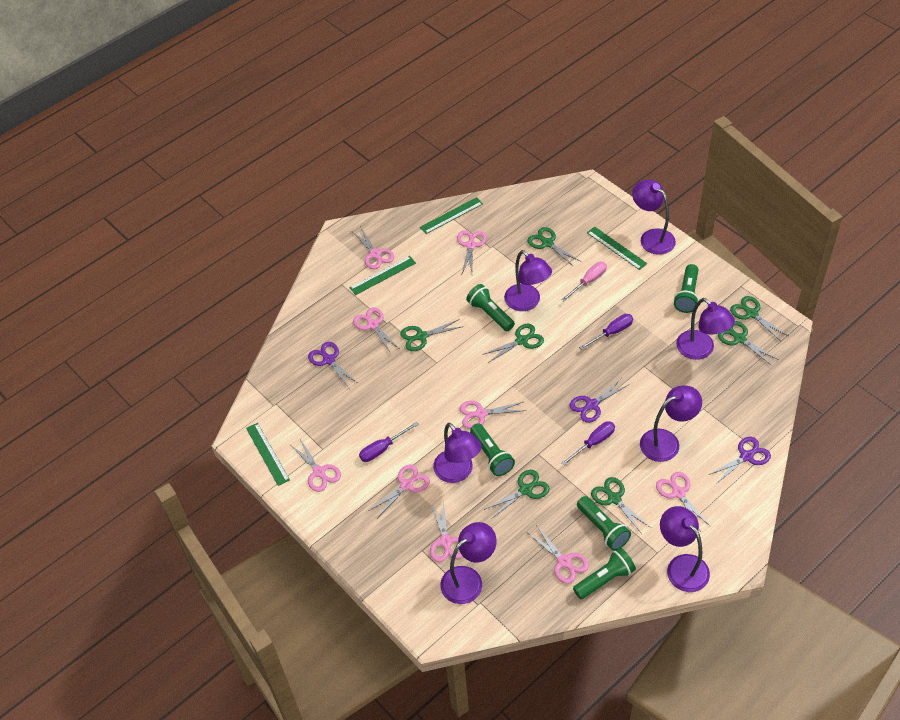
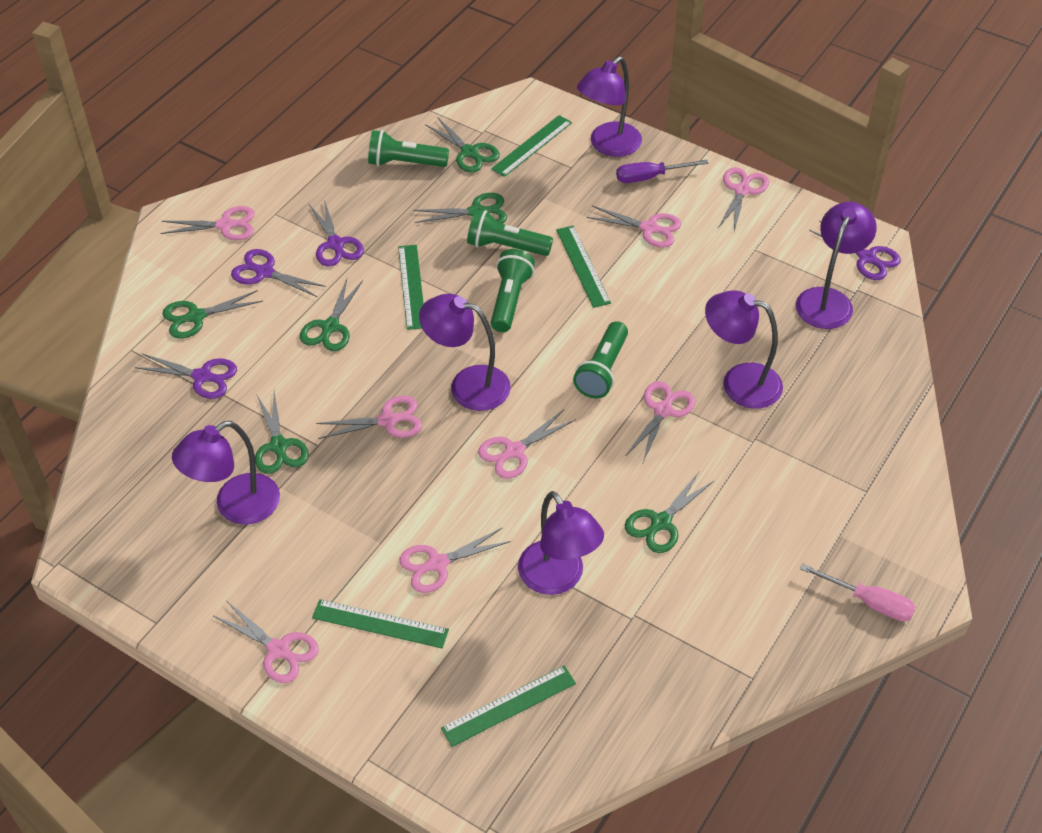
green flashlight: 5 -> 4
green ruler: 4 -> 5
green scissors: 7 -> 6
pink scissors: 9 -> 8
purple lamp: 7 -> 6
purple scissors: 3 -> 4
purple screwdriver: 3 -> 1

